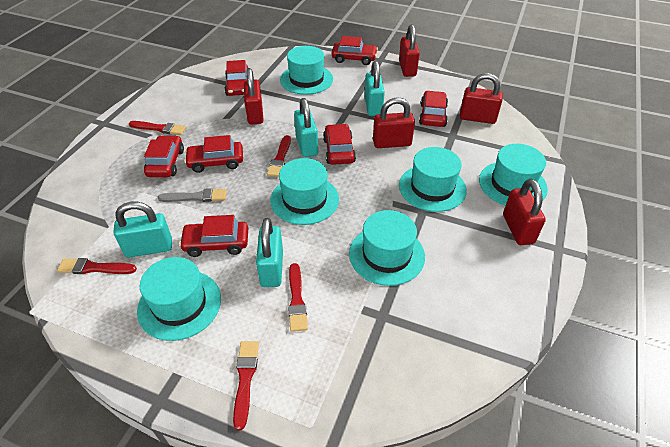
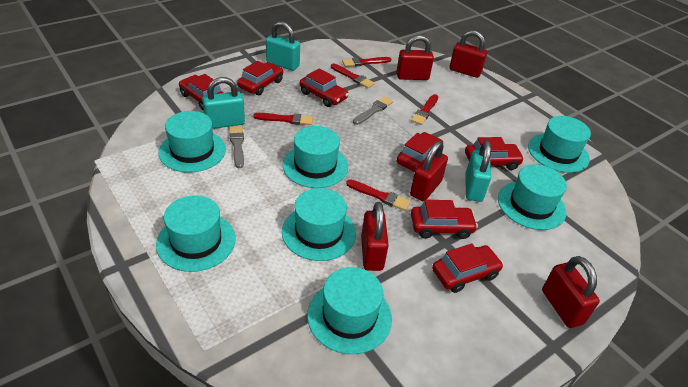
grey brush: 1 -> 2
turquoise hat: 6 -> 7
turquoise padlock: 4 -> 3

